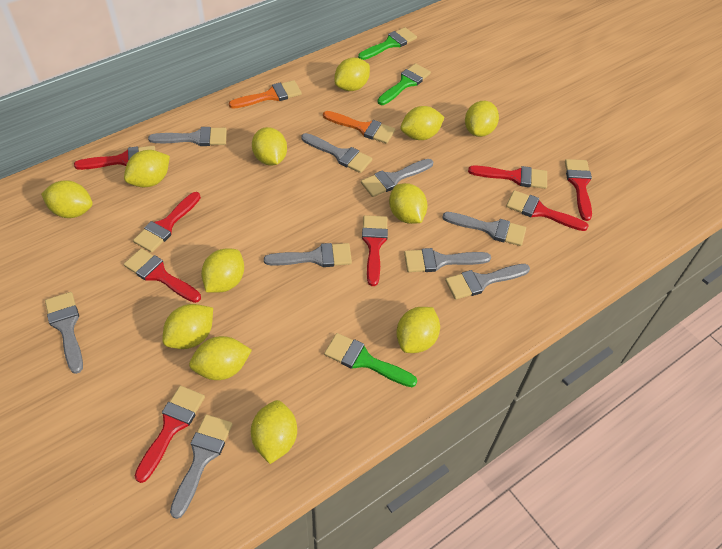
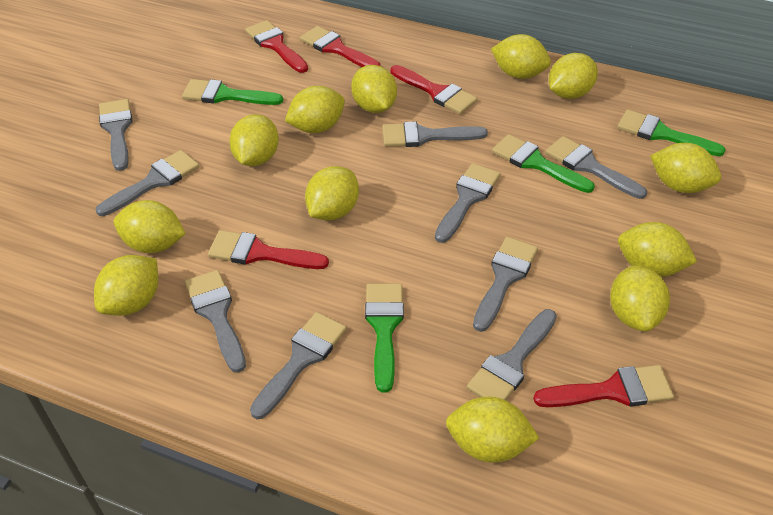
green brush: 3 -> 4
orange brush: 2 -> 0
red brush: 8 -> 5

